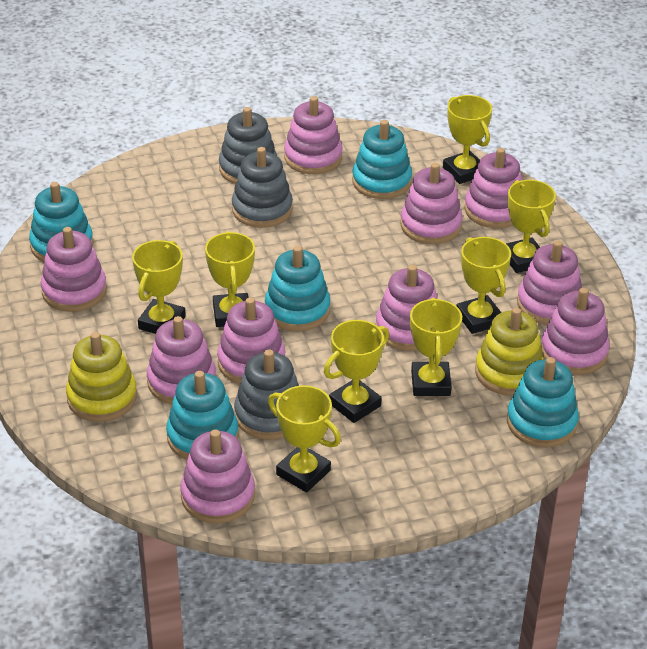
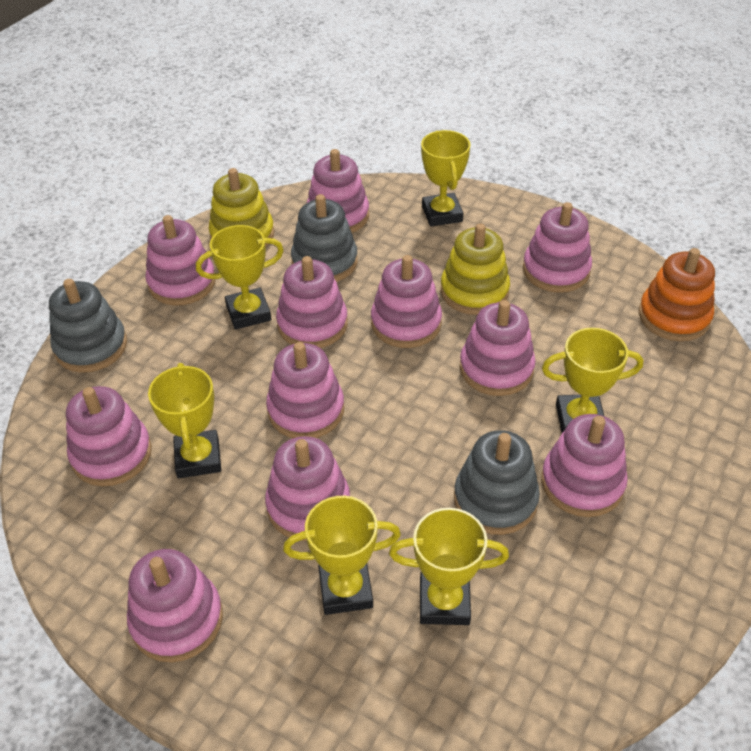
orange stacking toy: 0 -> 1
pink stacking toy: 10 -> 11
turquoise stacking toy: 5 -> 0
yellow trophy: 8 -> 6

